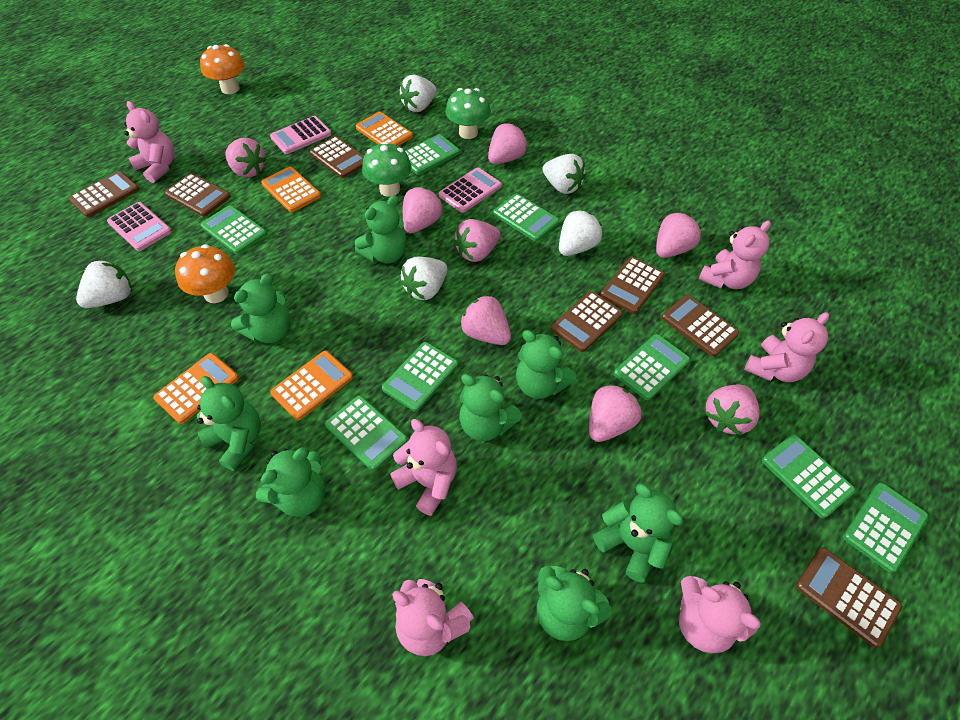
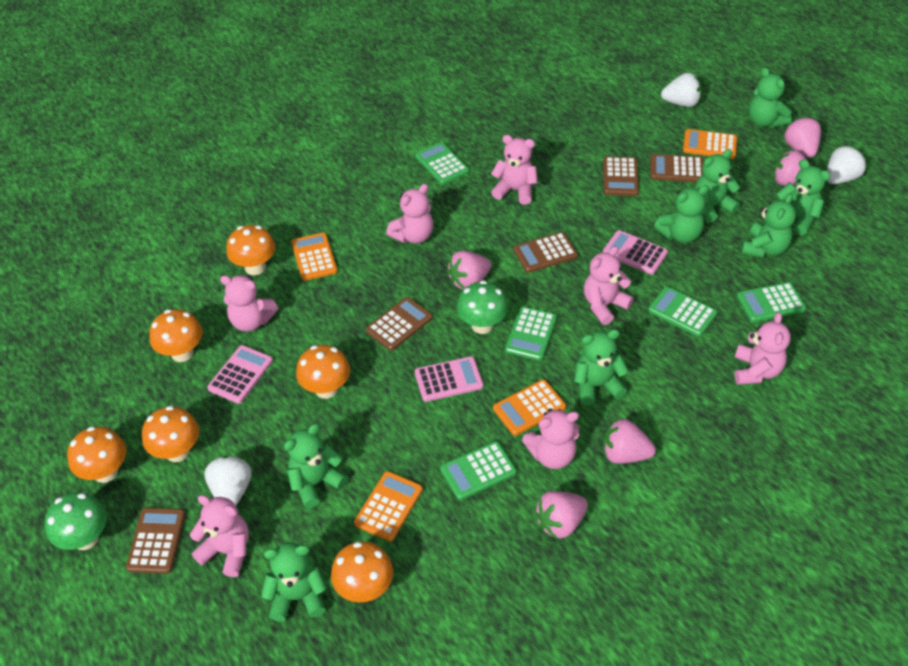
brown calculator: 7 -> 5
green calculator: 8 -> 5
orange mushroom: 2 -> 6
pink strawberry: 8 -> 5
pink teddy bear: 6 -> 7
white strawberry: 5 -> 3

